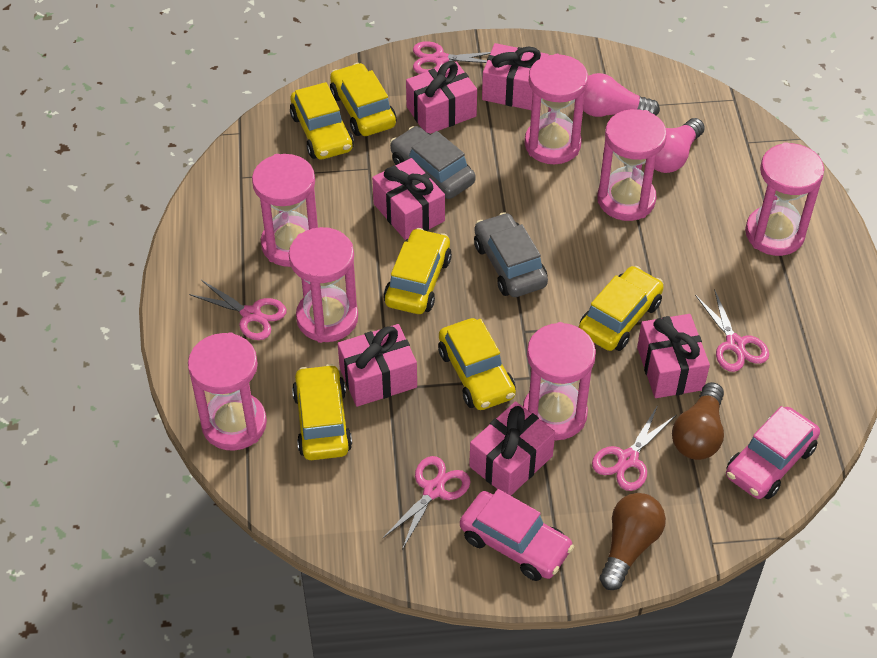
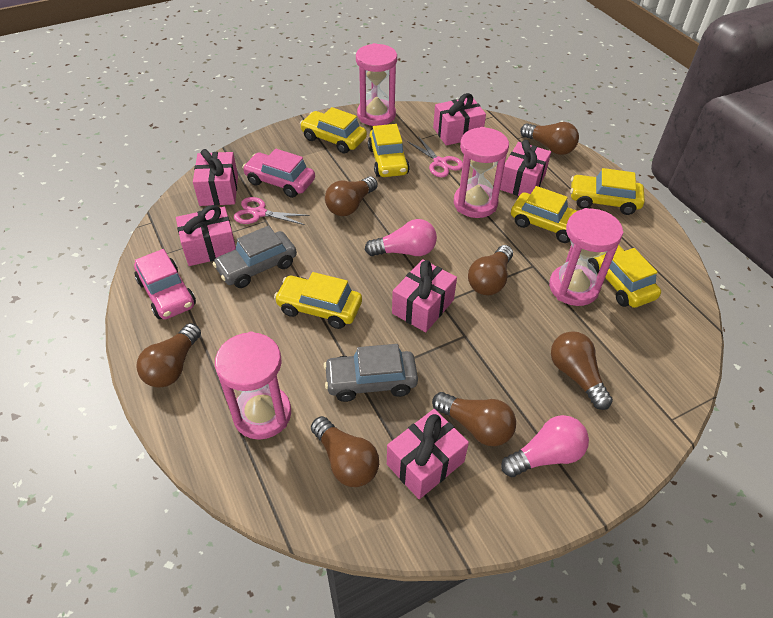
brown light bulb: 2 -> 7
pink hourglass: 7 -> 4
pink scissors: 5 -> 2

